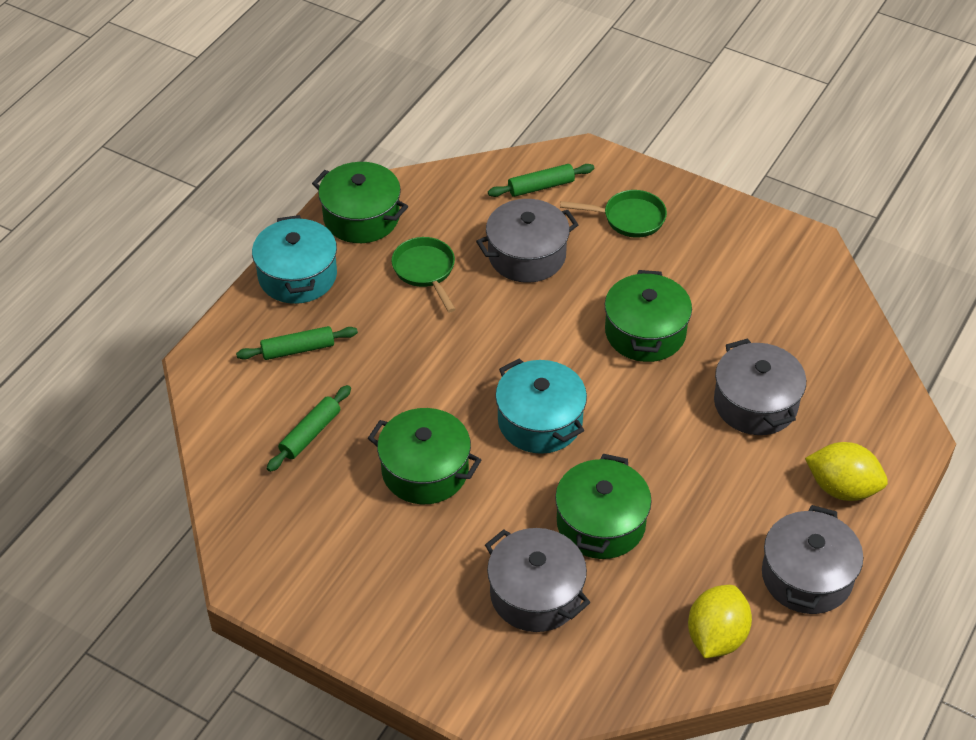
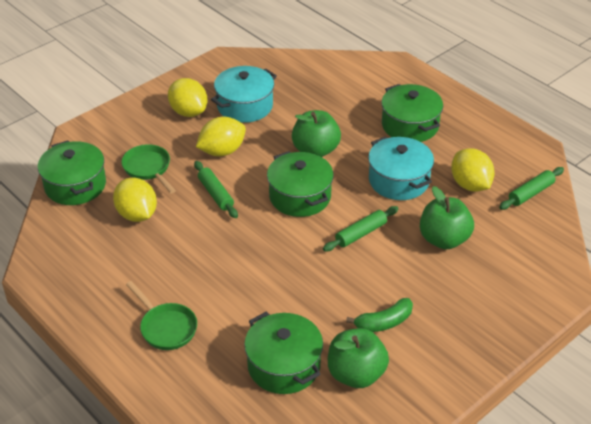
green apple: 0 -> 3
green banana: 0 -> 1
grey pot: 4 -> 0
yellow lemon: 2 -> 4

